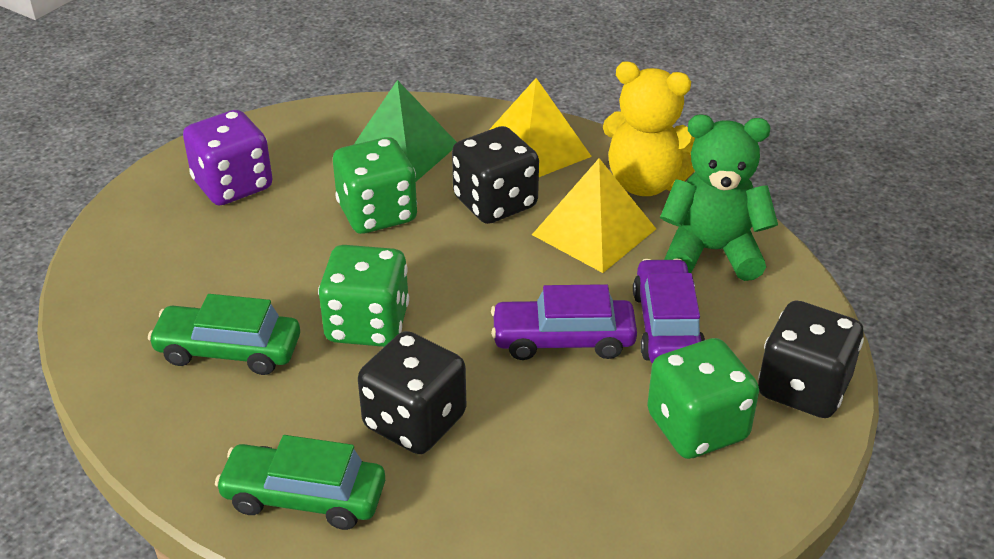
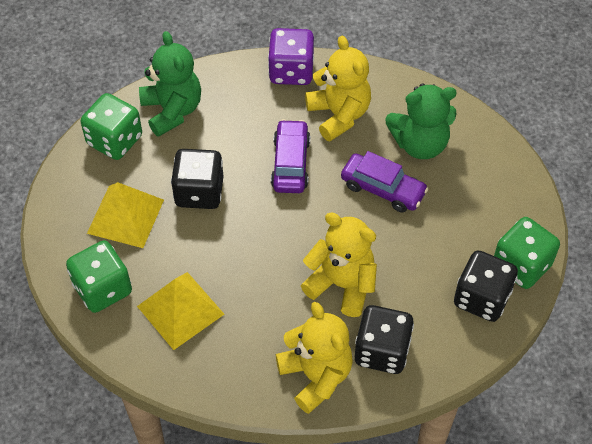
green car: 2 -> 0
green pyramid: 1 -> 0
green teddy bear: 1 -> 2
yellow teddy bear: 1 -> 3

